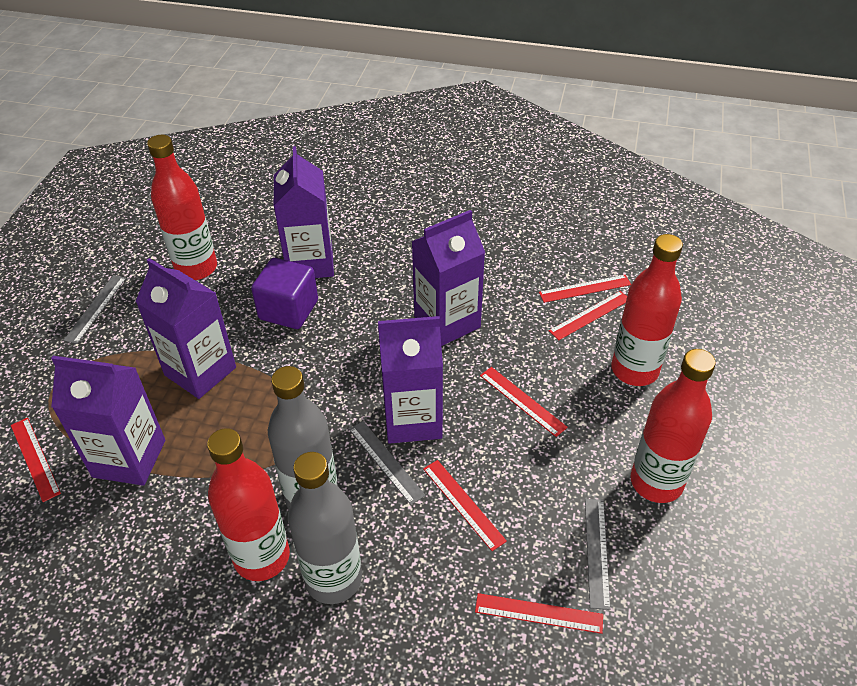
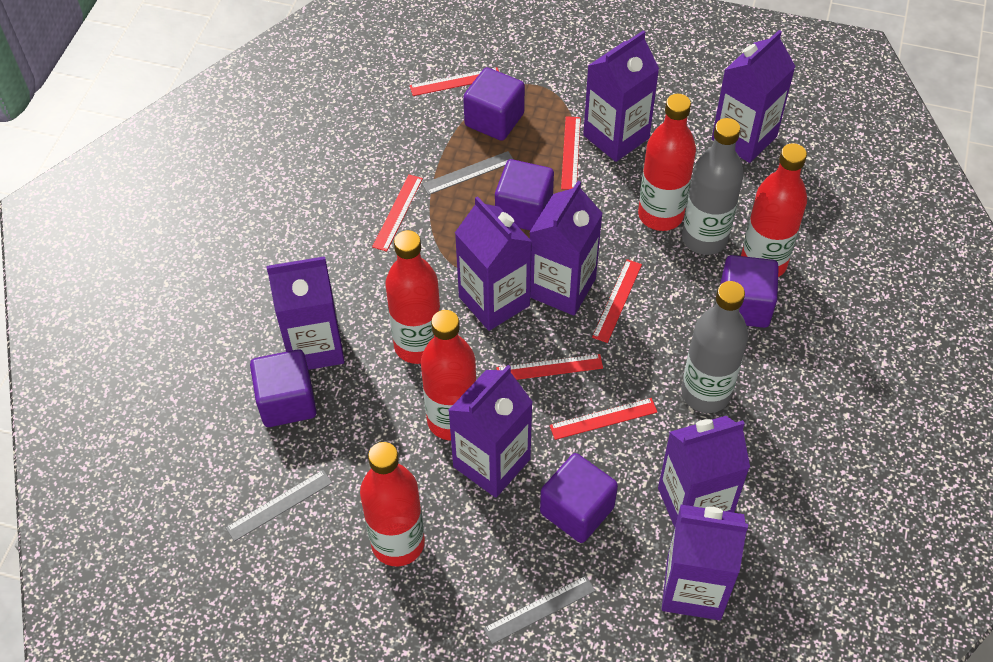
purple carton: 5 -> 8
purple cube: 1 -> 5
red bottle: 4 -> 5

